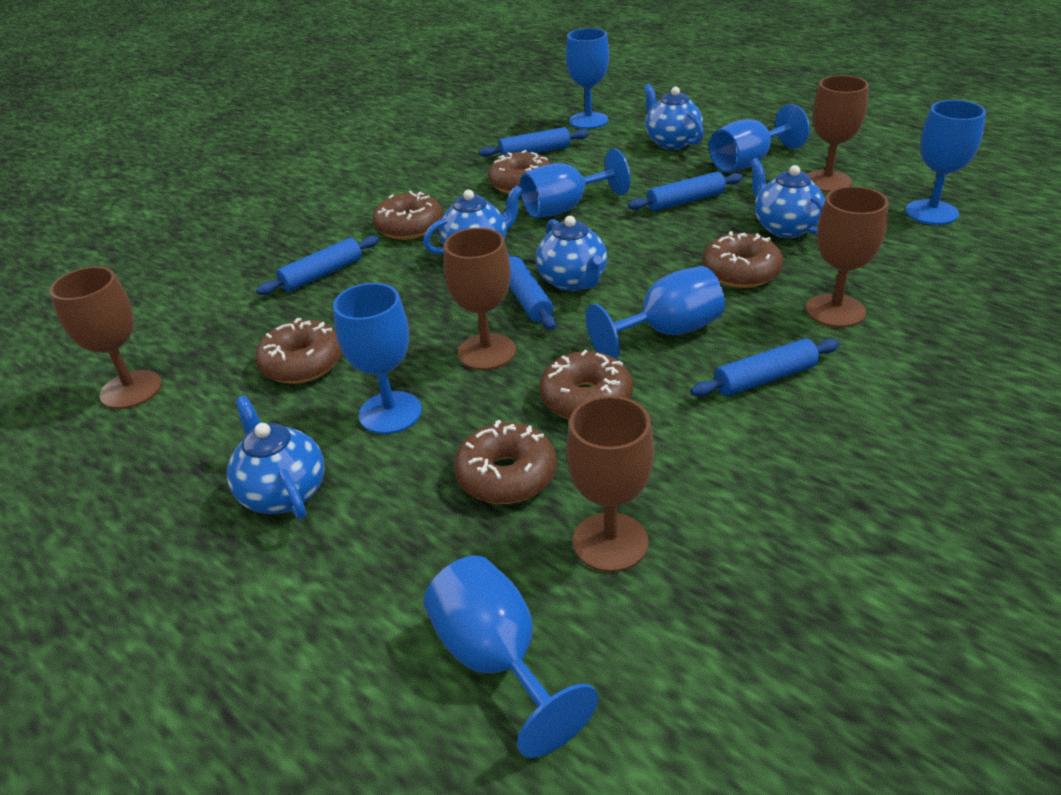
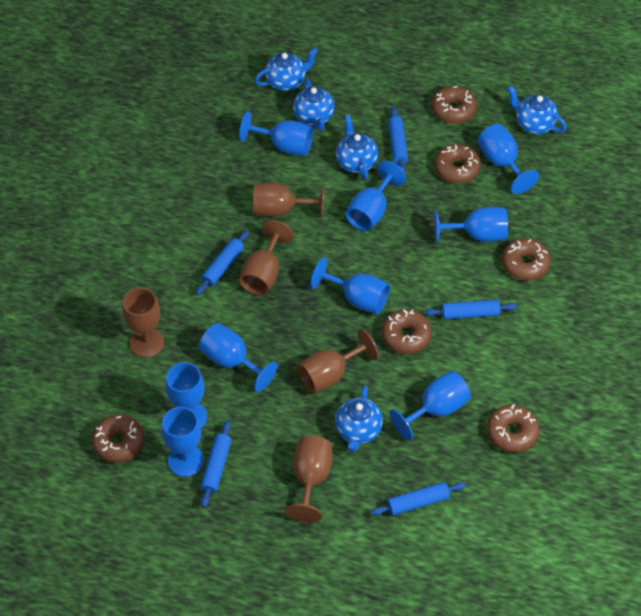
blue goblet: 7 -> 9

